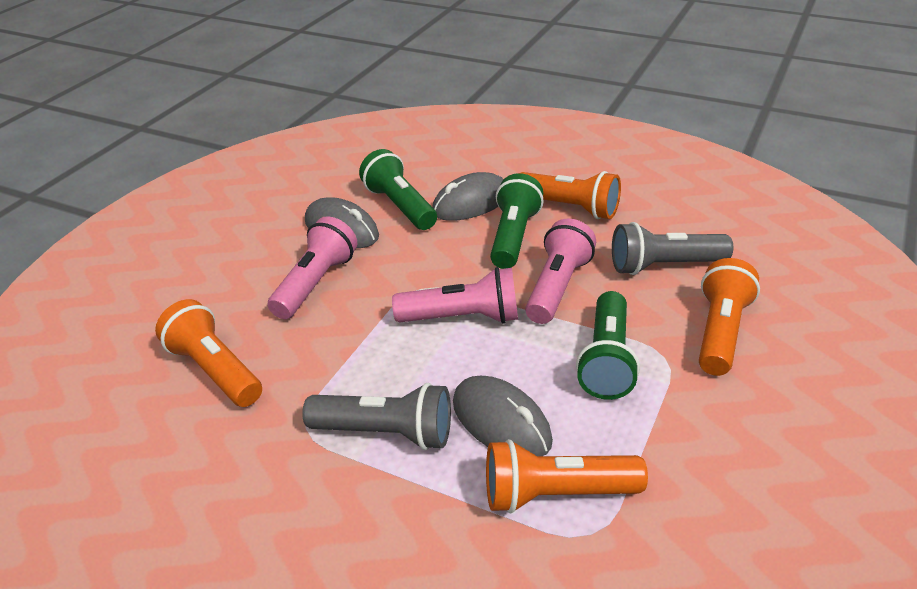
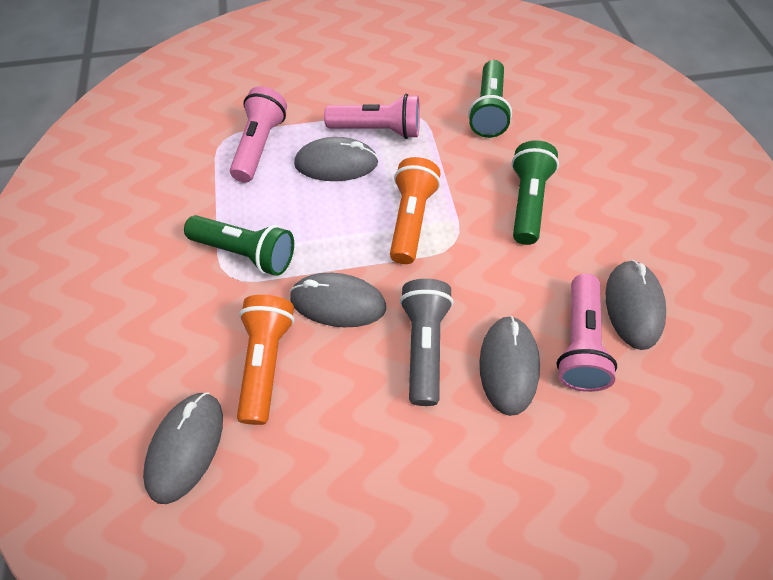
grey flashlight: 2 -> 1
grey mouse: 3 -> 5
orange flashlight: 4 -> 2

